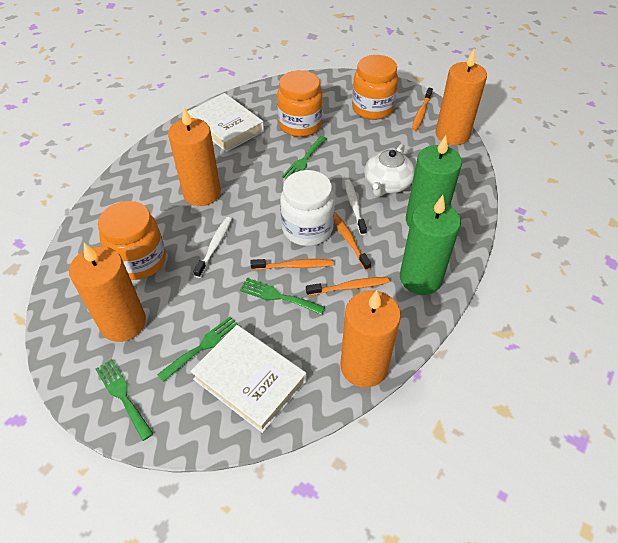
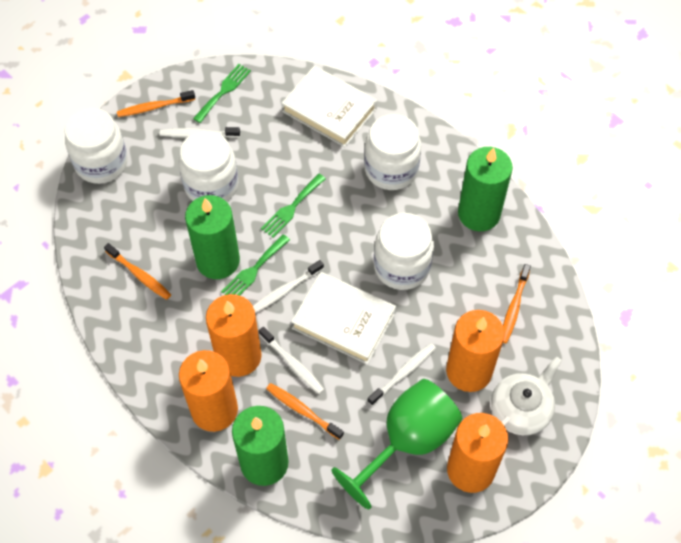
green candle: 2 -> 3
green fork: 4 -> 3
green goblet: 0 -> 1
orange jar: 3 -> 0
white jar: 1 -> 4
white toothbrush: 2 -> 4

